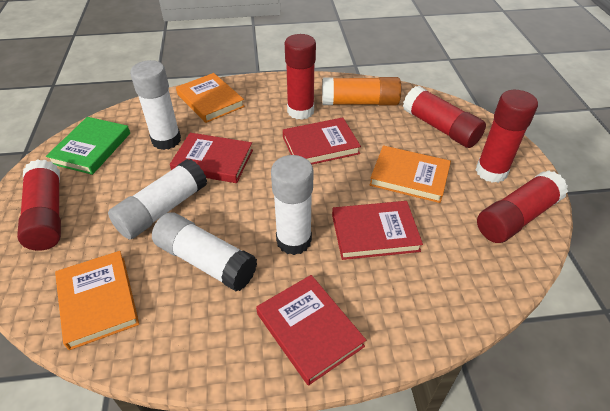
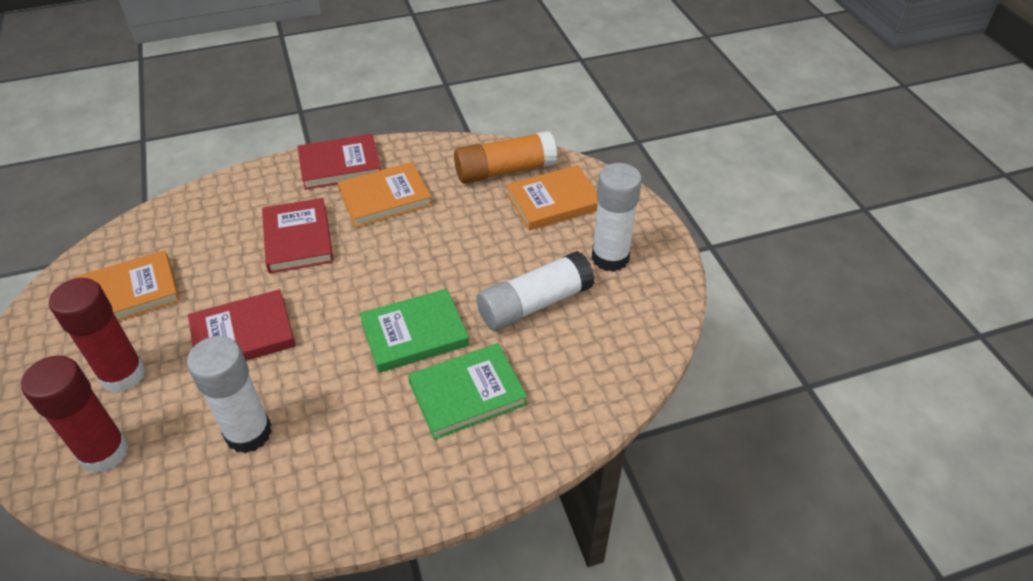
green book: 1 -> 2
red book: 4 -> 3
red glue stick: 5 -> 2
white glue stick: 4 -> 3

